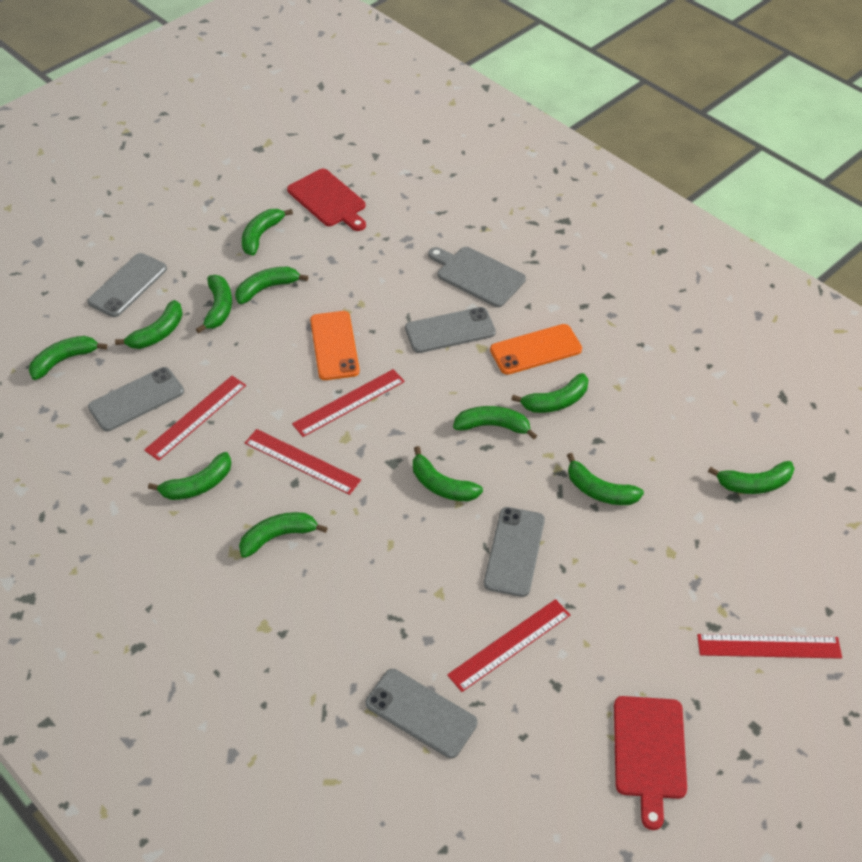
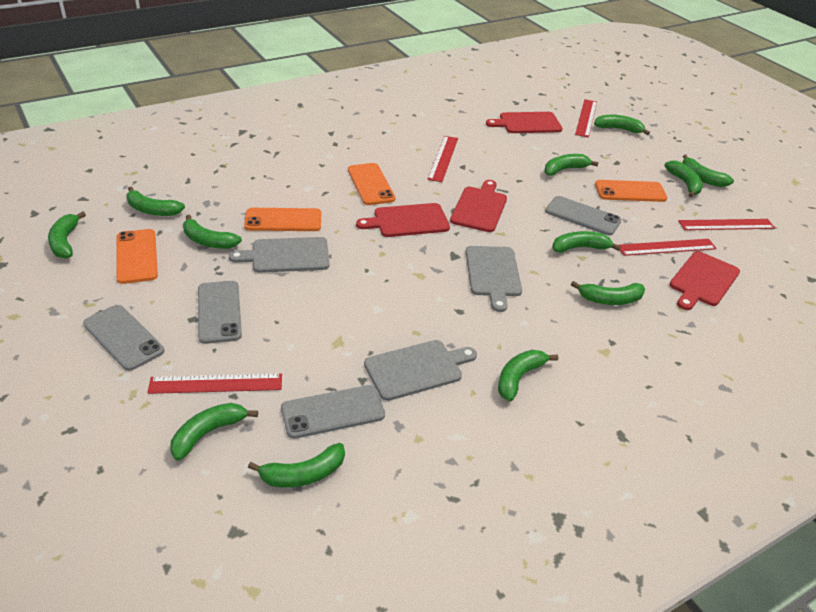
grey cutting board: 1 -> 3
grey phone: 5 -> 4
orange phone: 2 -> 4
red cutting board: 2 -> 4

